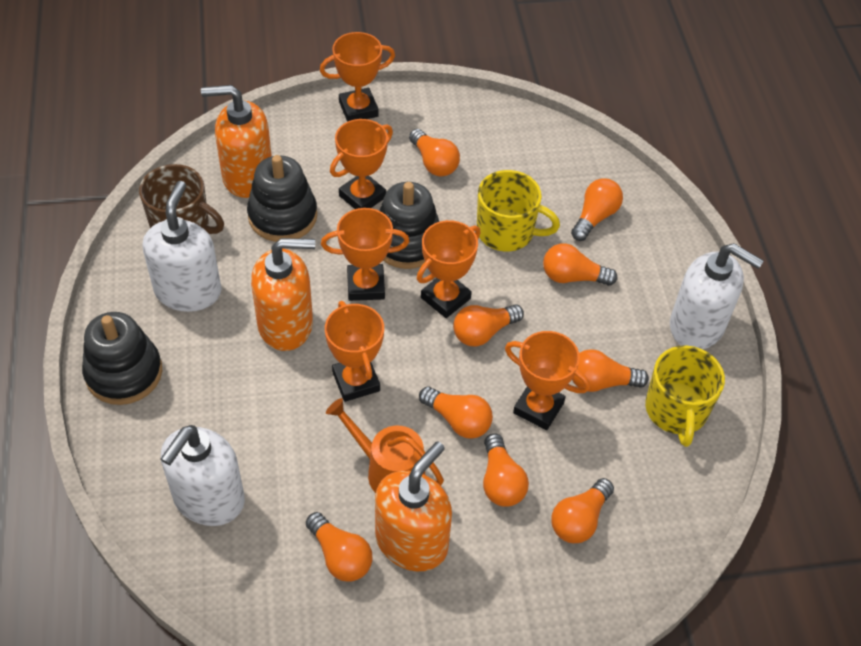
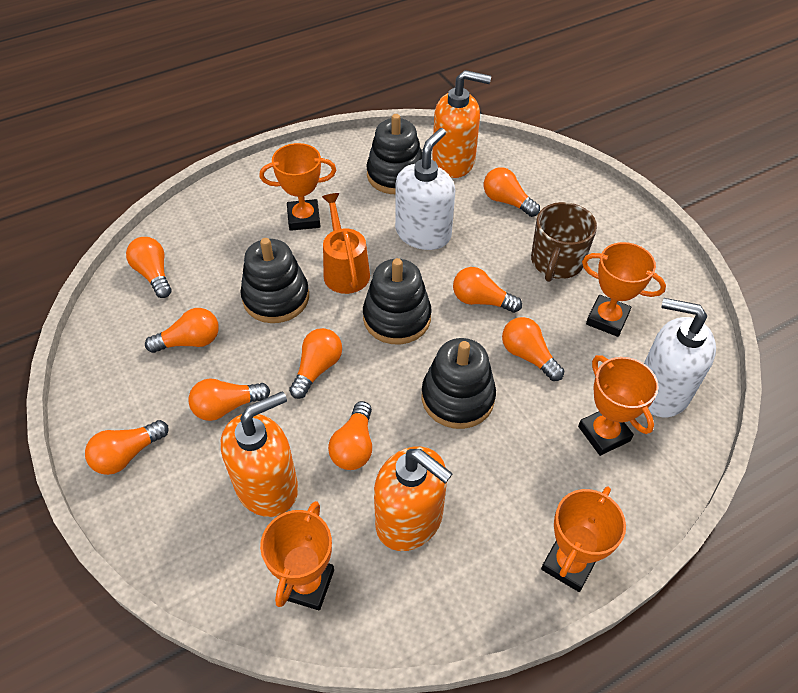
black stacking toy: 3 -> 4
orange trophy: 6 -> 5
white soap dispenser: 3 -> 2
yellow mug: 2 -> 0

